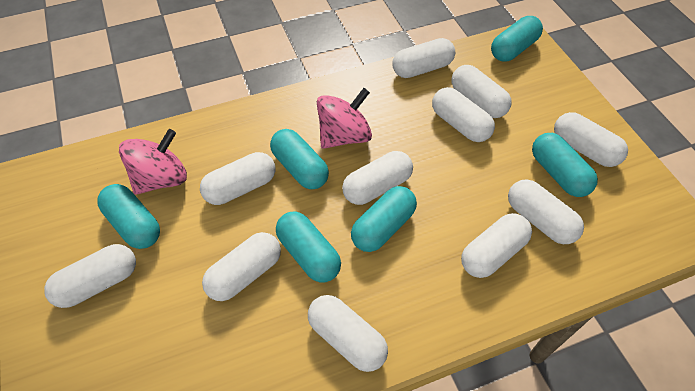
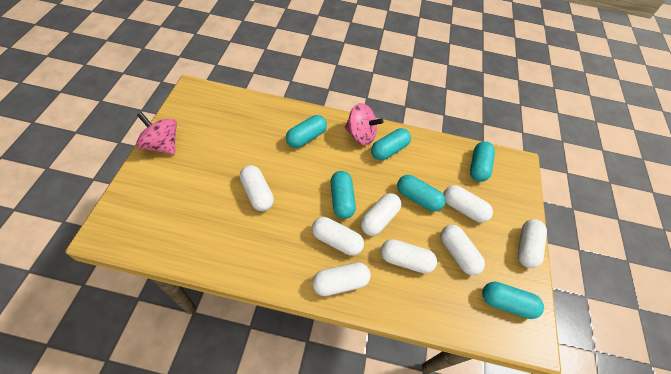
white capsule: 11 -> 8

